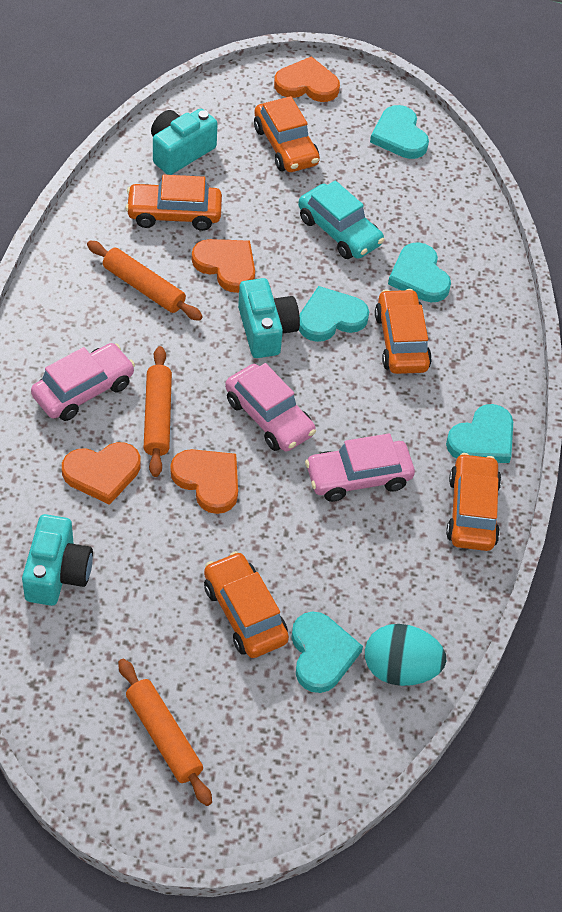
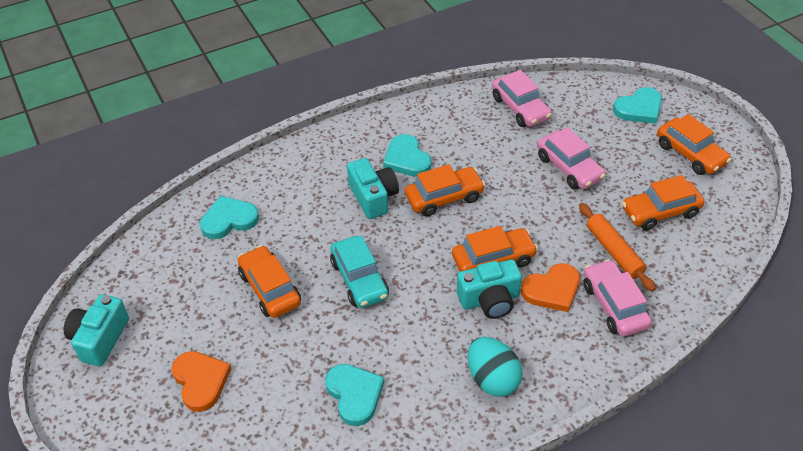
orange heart: 4 -> 2
orange rolling pin: 3 -> 1
turquoise heart: 5 -> 4

